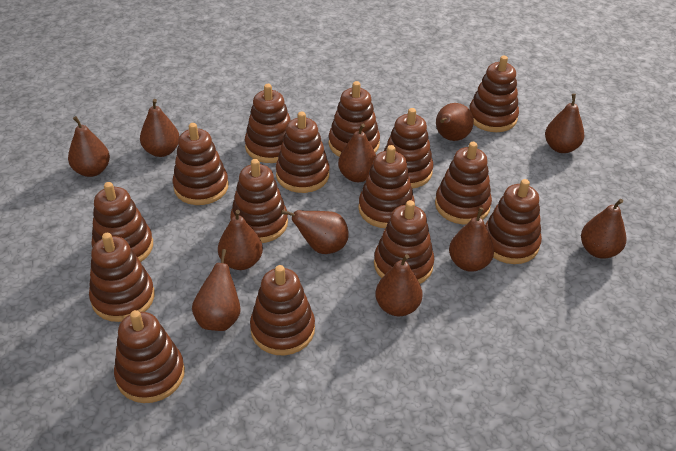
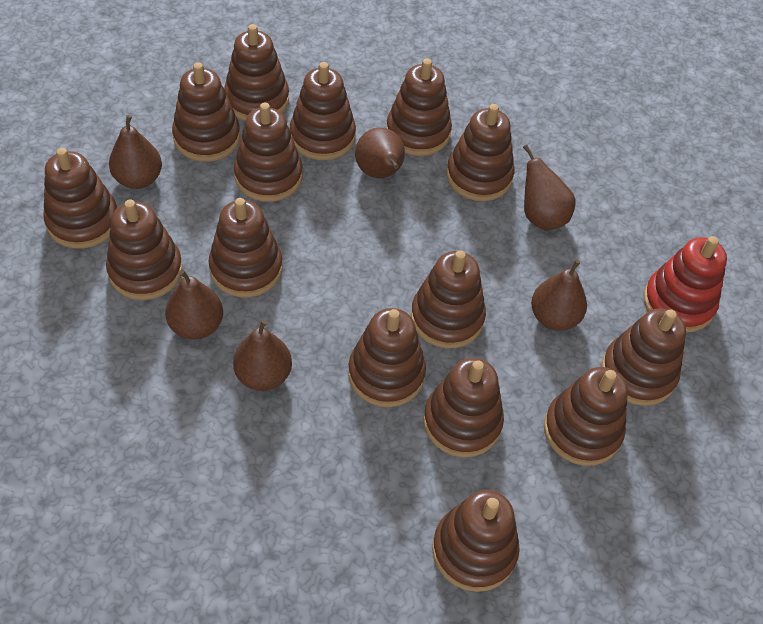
brown pear: 11 -> 6
red stacking toy: 0 -> 1

